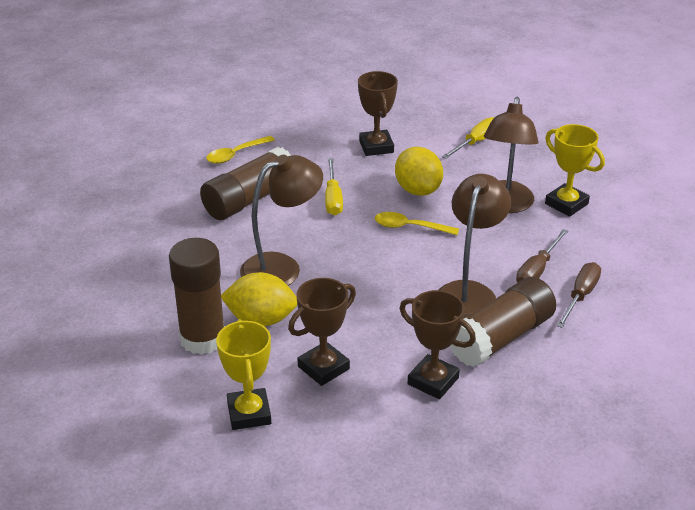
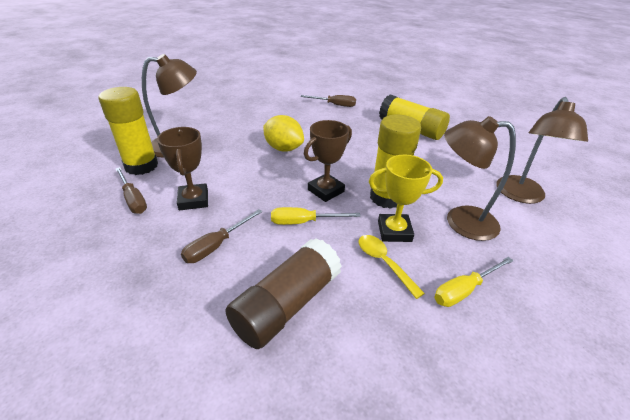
brown glue stick: 3 -> 1
brown screwdriver: 2 -> 3
brown trophy: 3 -> 2
yellow glue stick: 0 -> 3
yellow lemon: 2 -> 1
yellow spoon: 2 -> 1
yellow trophy: 2 -> 1

